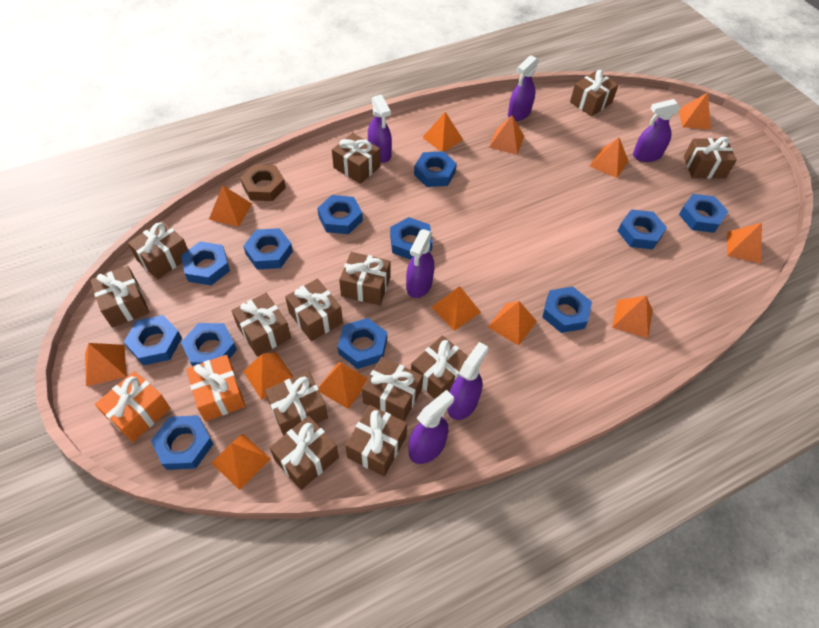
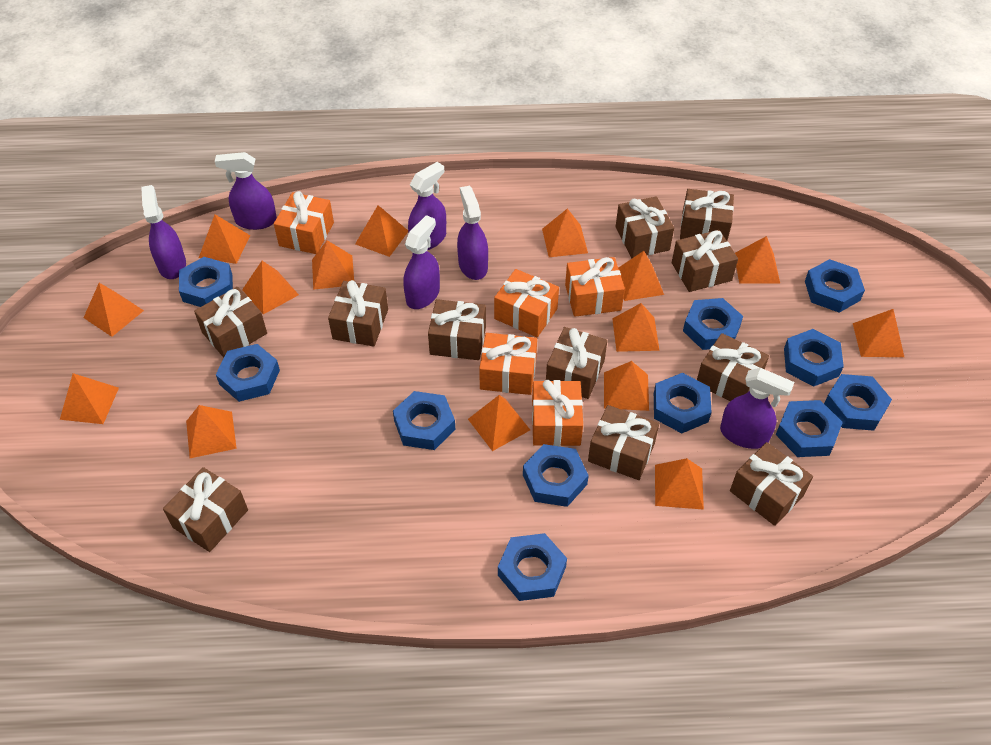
blue nut: 12 -> 11
brown gift: 13 -> 11
brown nut: 1 -> 0
orange gift: 2 -> 5
orange pyramid: 13 -> 15

